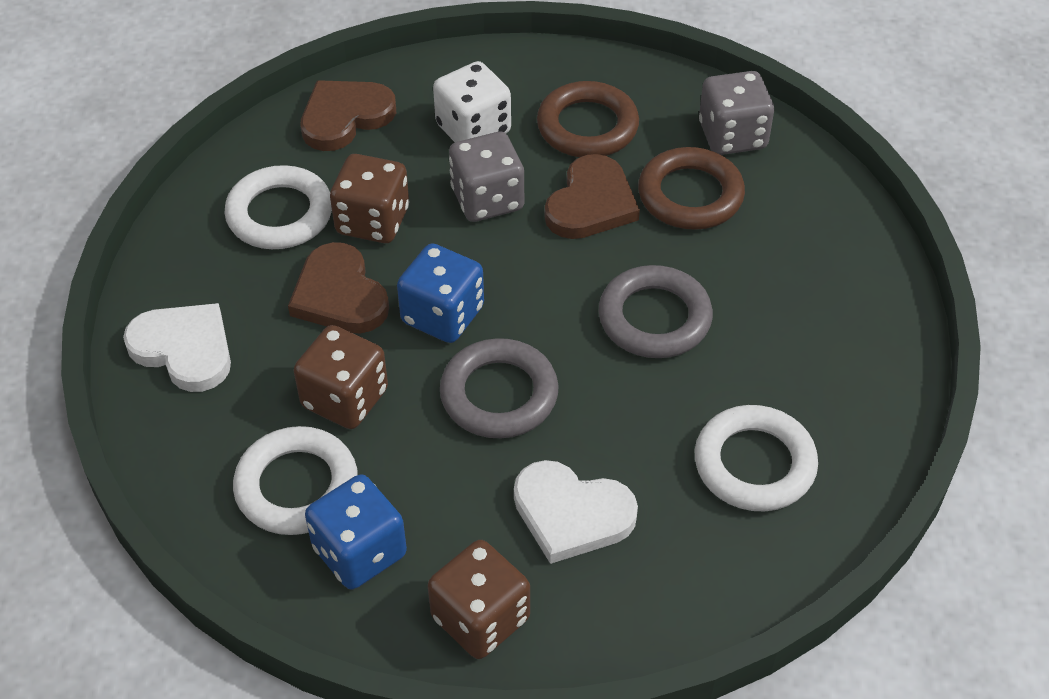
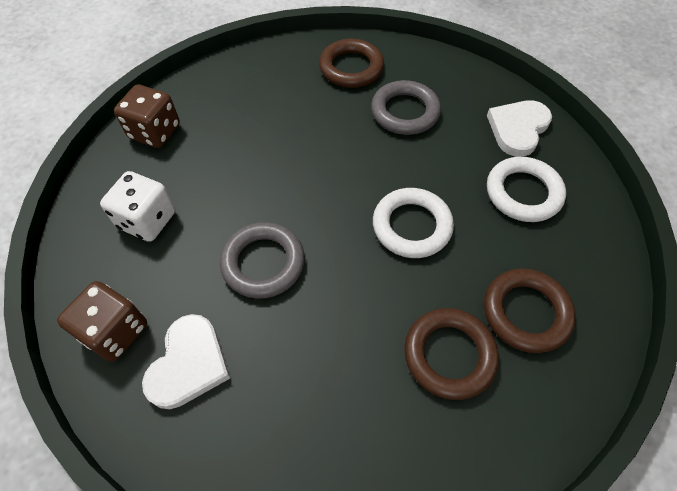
blue dice: 2 -> 0
brown dice: 3 -> 2
brown heart: 3 -> 0
brown ring: 2 -> 3
grey dice: 2 -> 0
white ring: 3 -> 2

